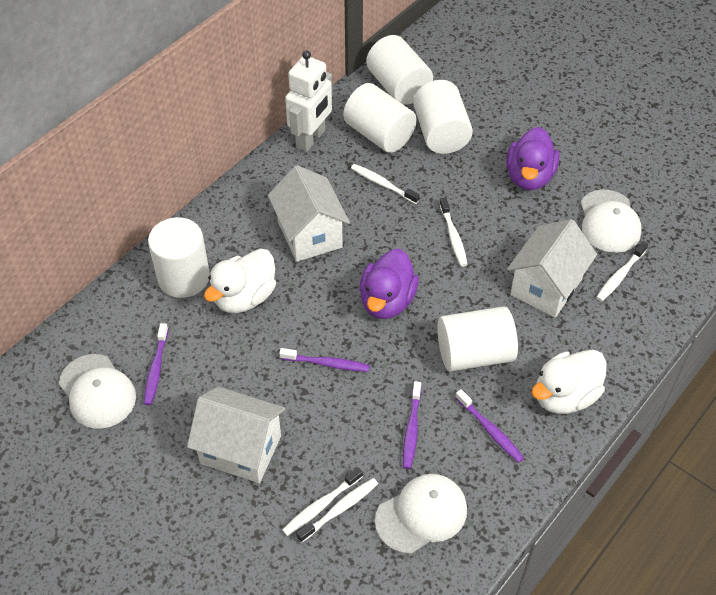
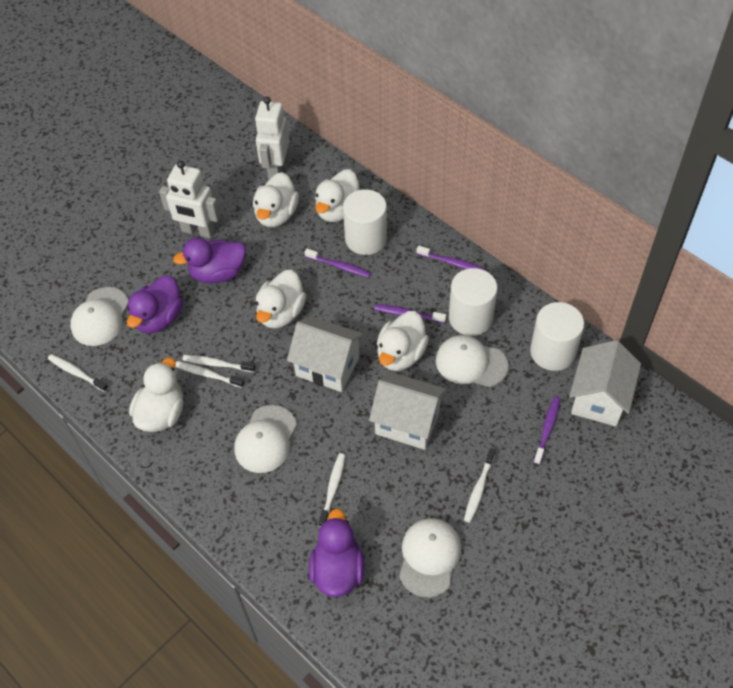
purple duck: 2 -> 3
white cap: 3 -> 4
white cylinder: 5 -> 3
white duck: 2 -> 5
white robot: 1 -> 2

